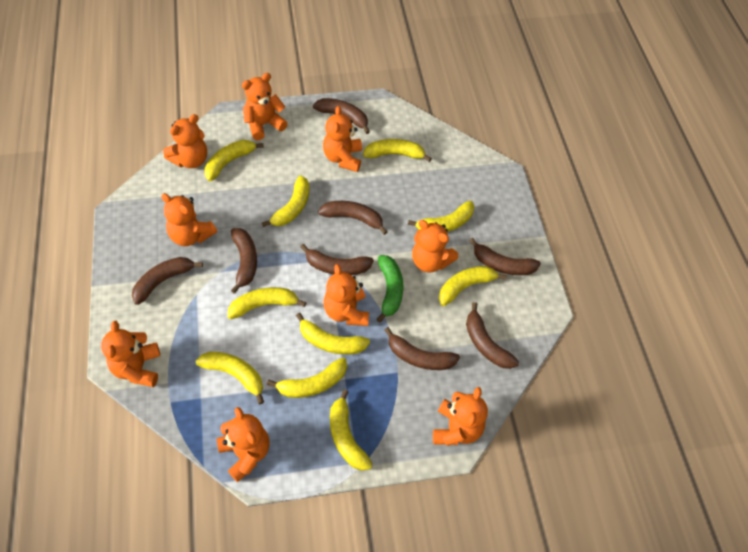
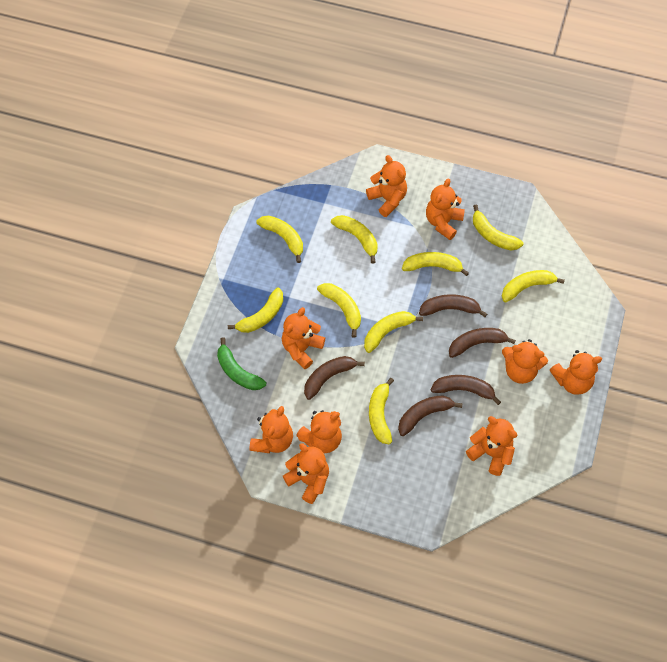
brown banana: 8 -> 5
yellow banana: 10 -> 9

